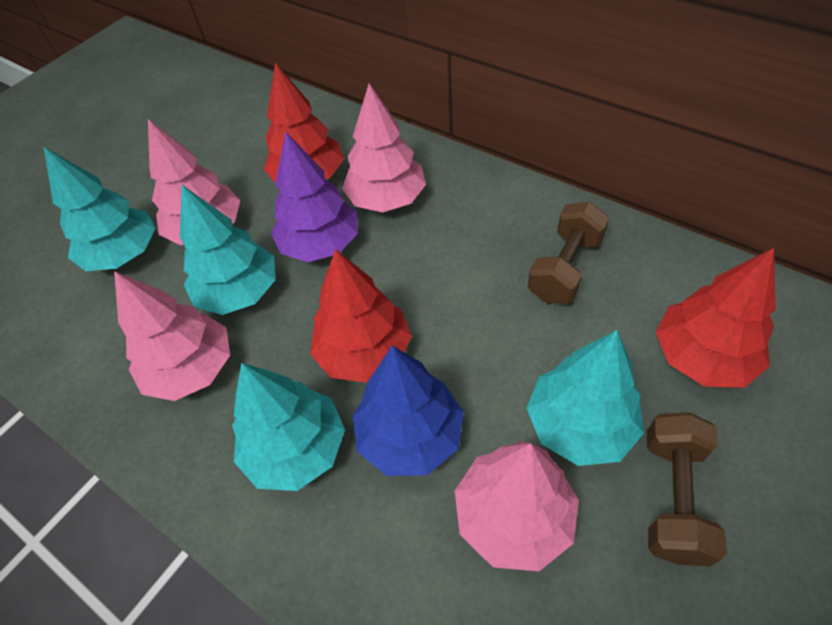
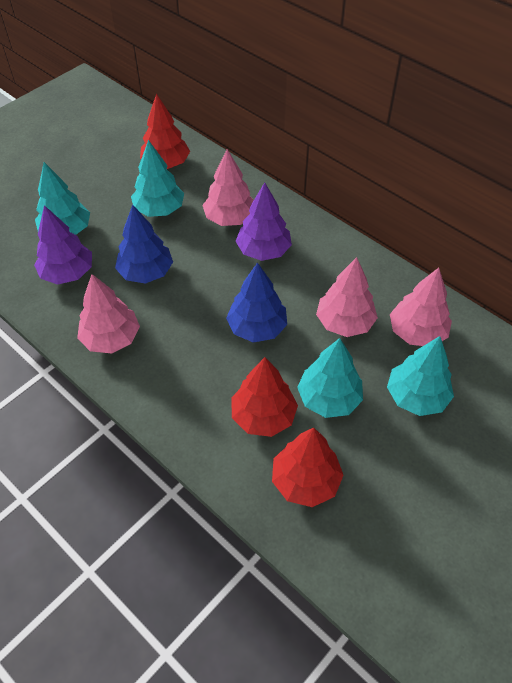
blue tree: 1 -> 2
brown dumbbell: 2 -> 0
purple tree: 1 -> 2

